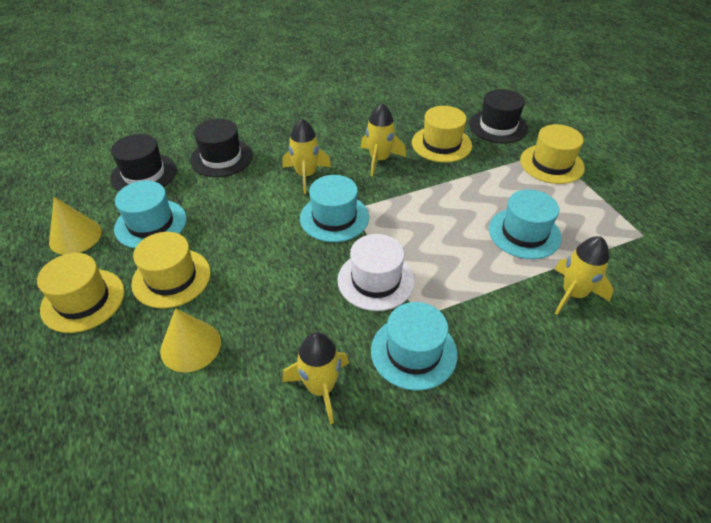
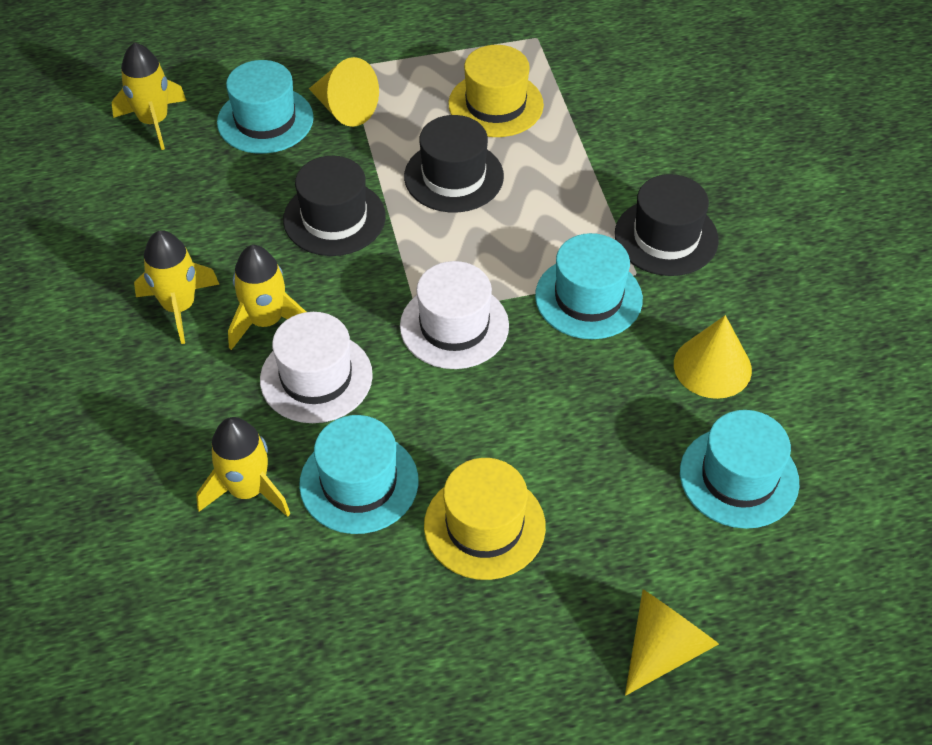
white hat: 1 -> 2
yellow cone: 2 -> 3
yellow hat: 4 -> 2

